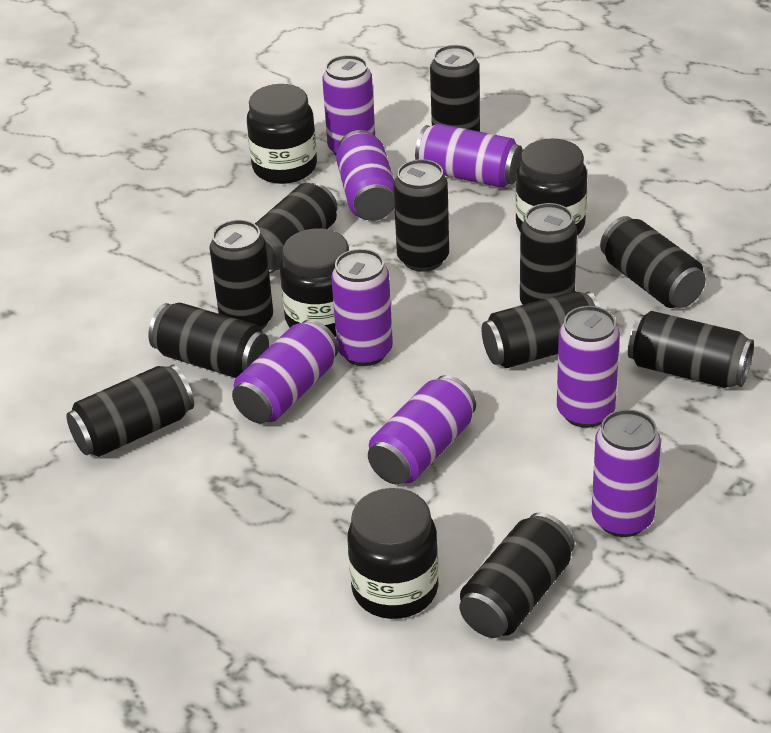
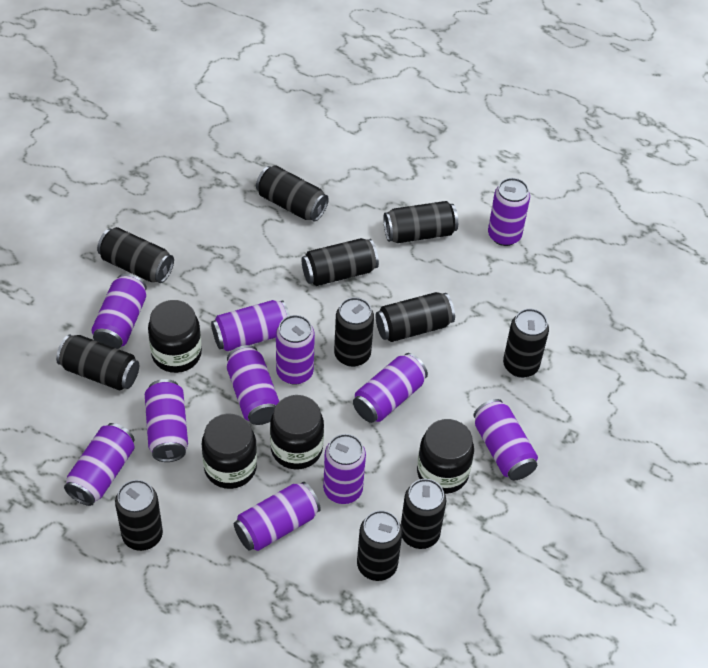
purple can: 8 -> 11

